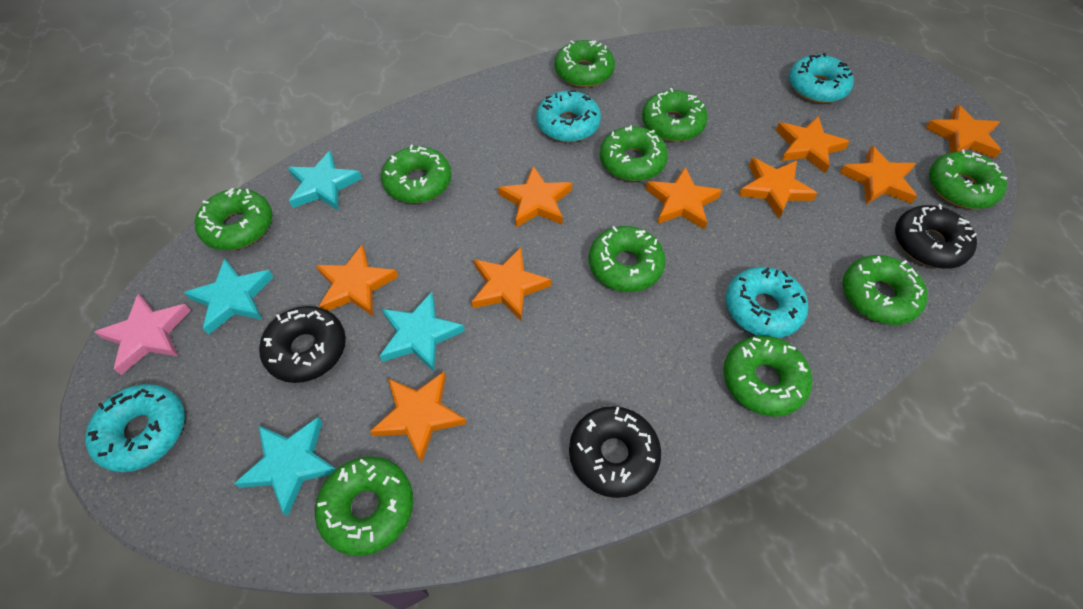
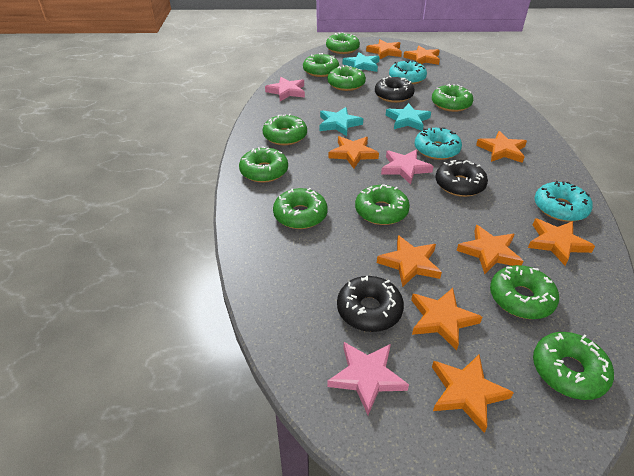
pink star: 1 -> 3
turquoise donut: 4 -> 3
turquoise star: 4 -> 3

